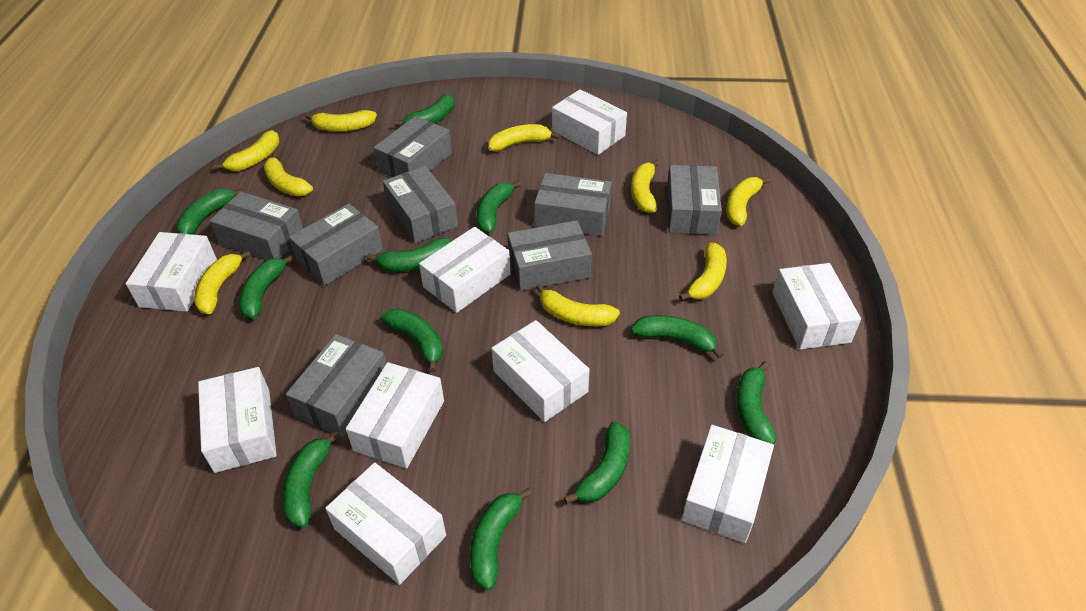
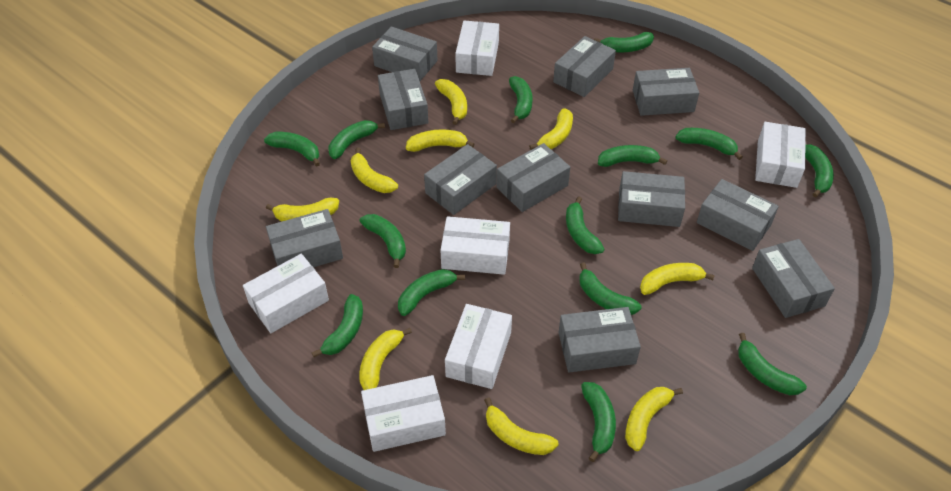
green banana: 11 -> 14
grey box: 8 -> 11
white box: 9 -> 6

